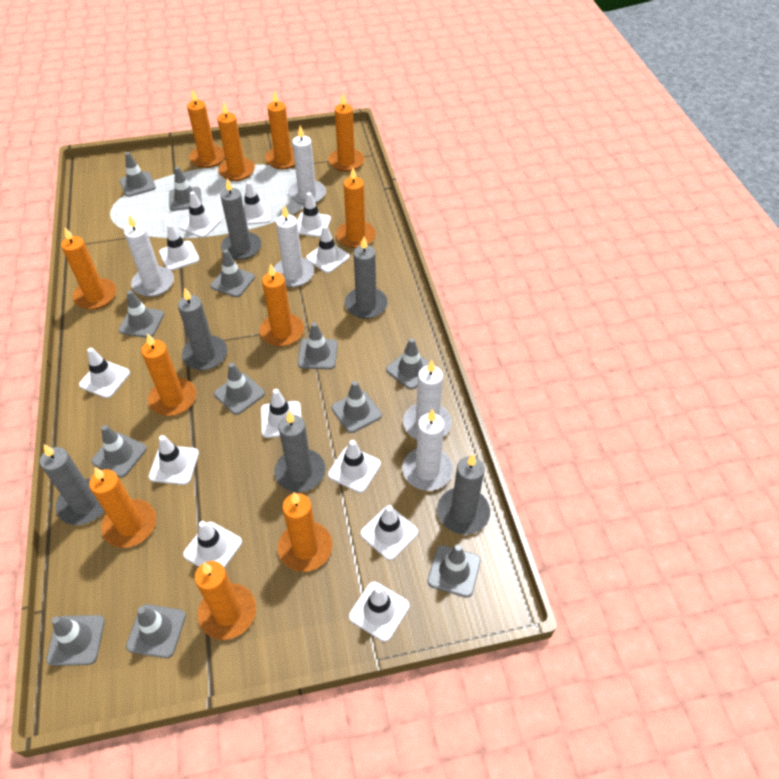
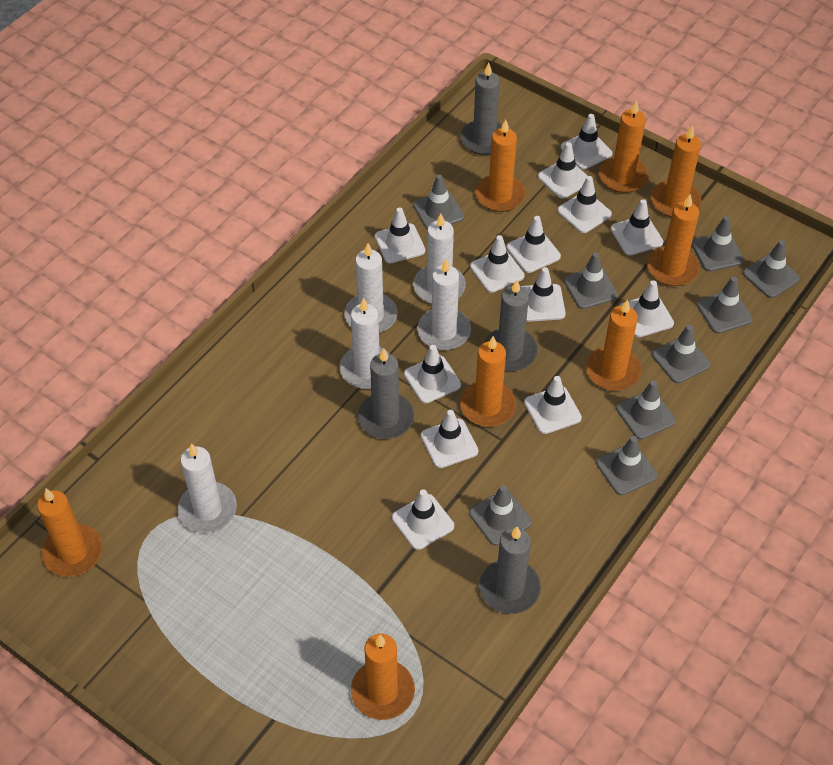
grey candle: 6 -> 4
grey traffic cone: 12 -> 9
orange candle: 11 -> 8
white traffic cone: 12 -> 13

